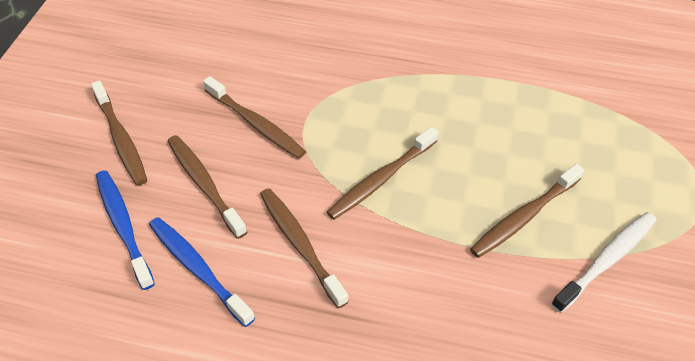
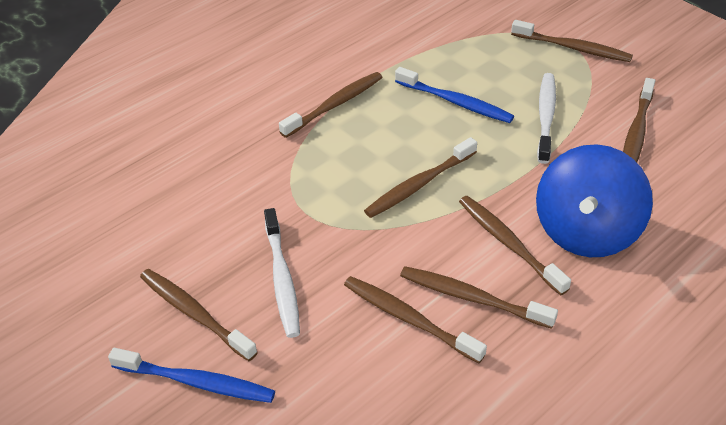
blue spinning top: 0 -> 1
brown toothbrush: 6 -> 8
white toothbrush: 1 -> 2

